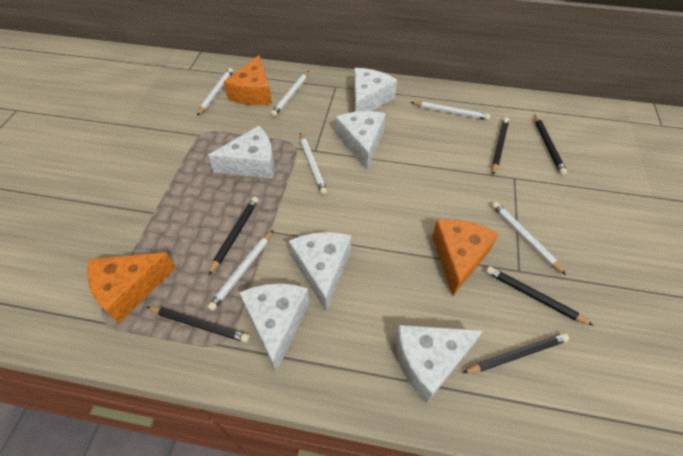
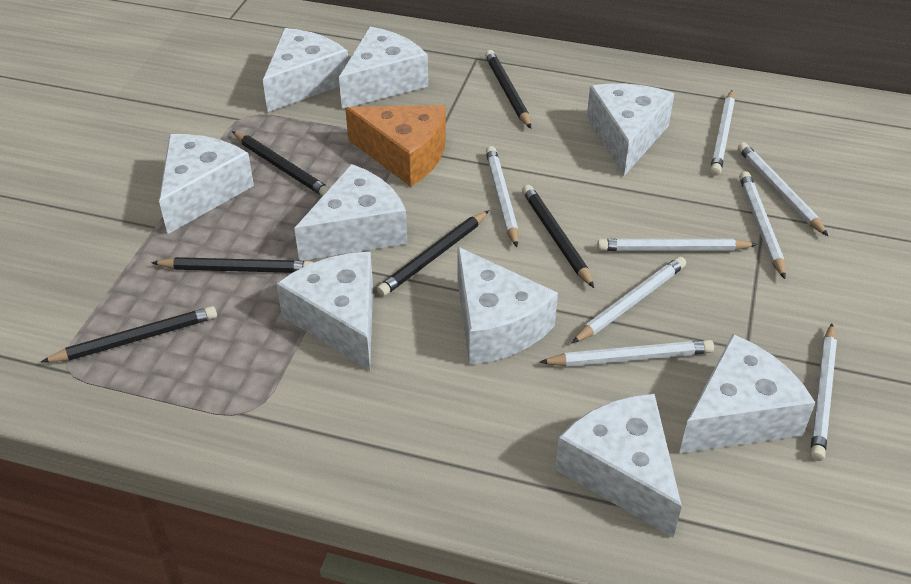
orange cheese: 3 -> 1
white cheese: 6 -> 9
white pencil: 6 -> 8

